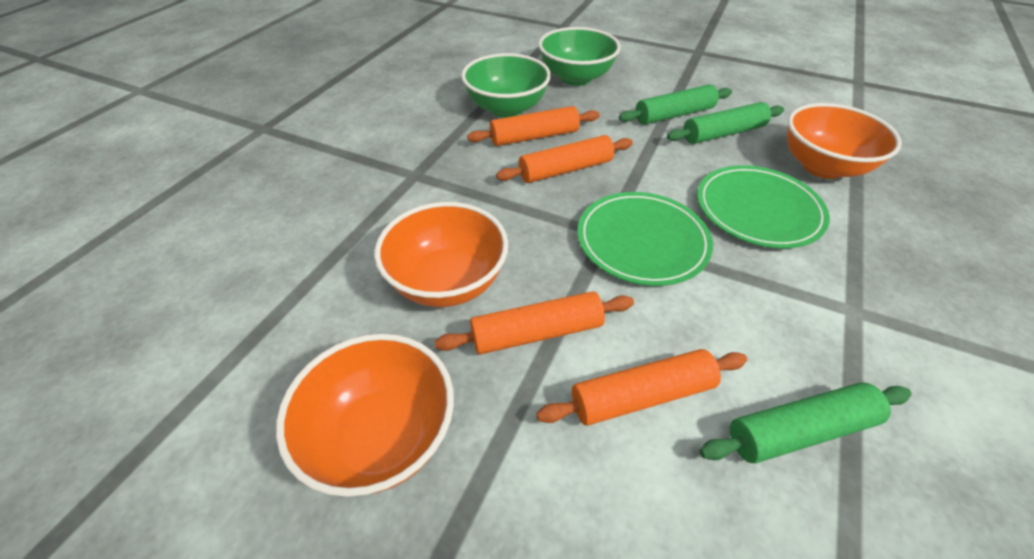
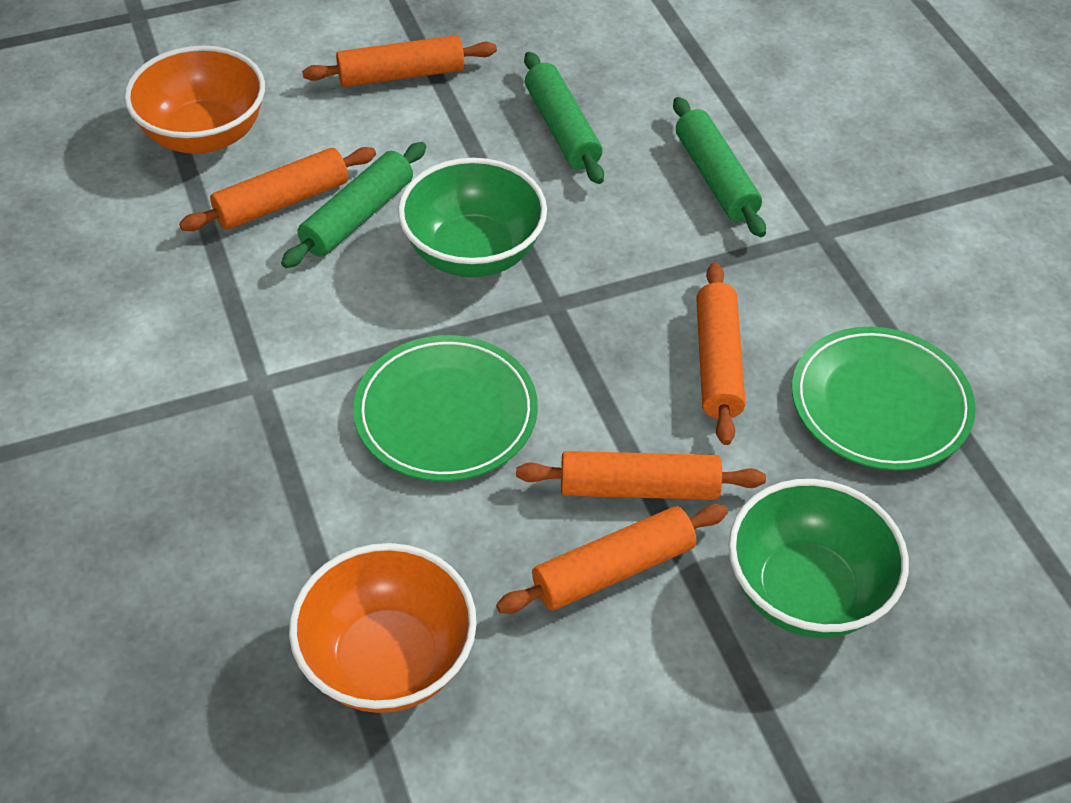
orange bowl: 3 -> 2
orange rolling pin: 4 -> 5

